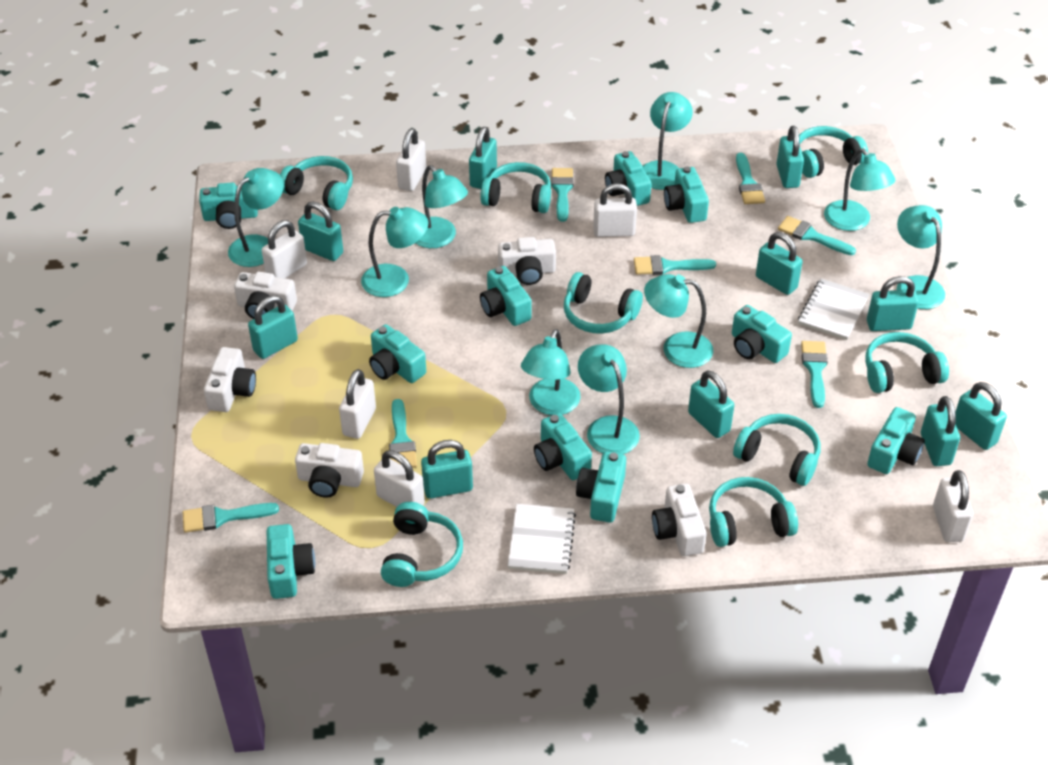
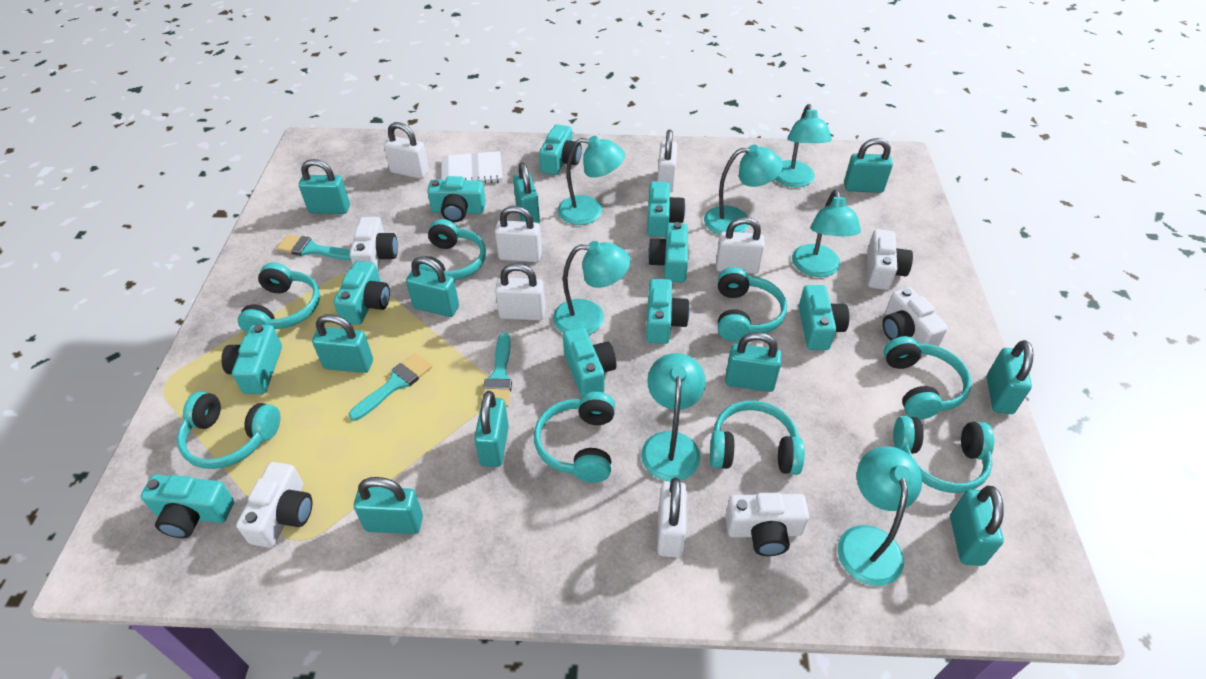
turquoise brush: 7 -> 3
turquoise lamp: 9 -> 7
white notebook: 2 -> 1

